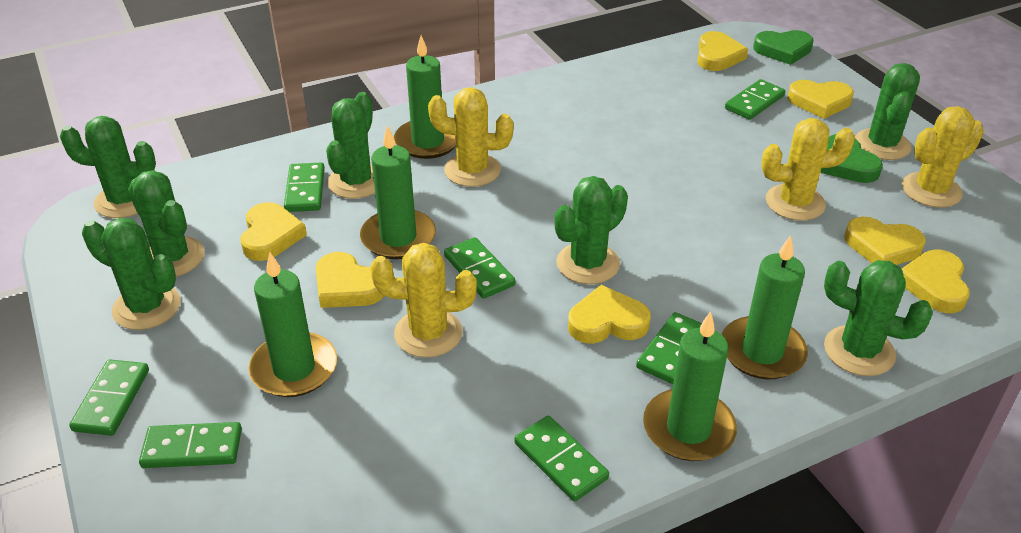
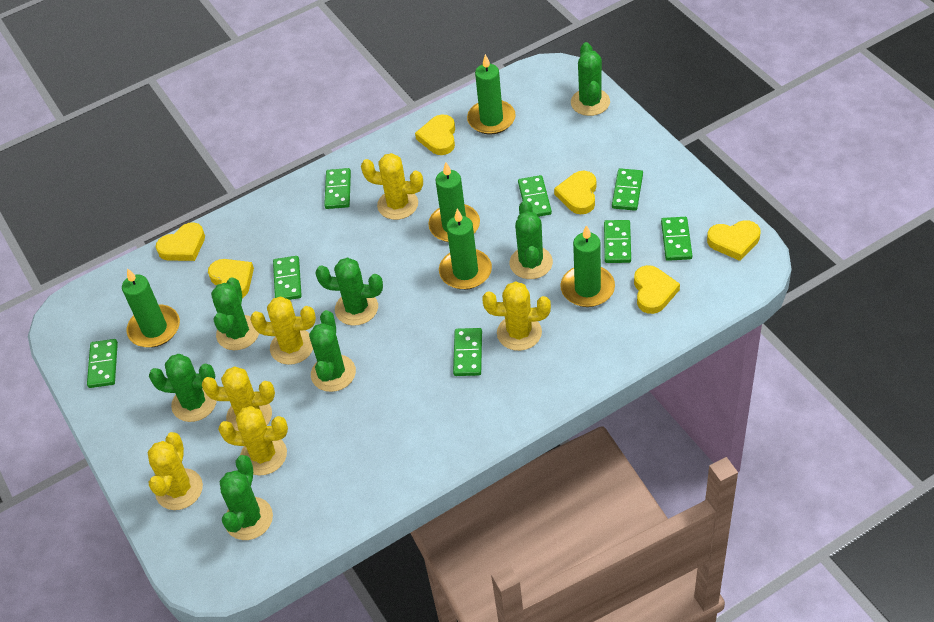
green domino: 7 -> 8
green heart: 2 -> 0
yellow cactus: 4 -> 6
yellow heart: 7 -> 6

